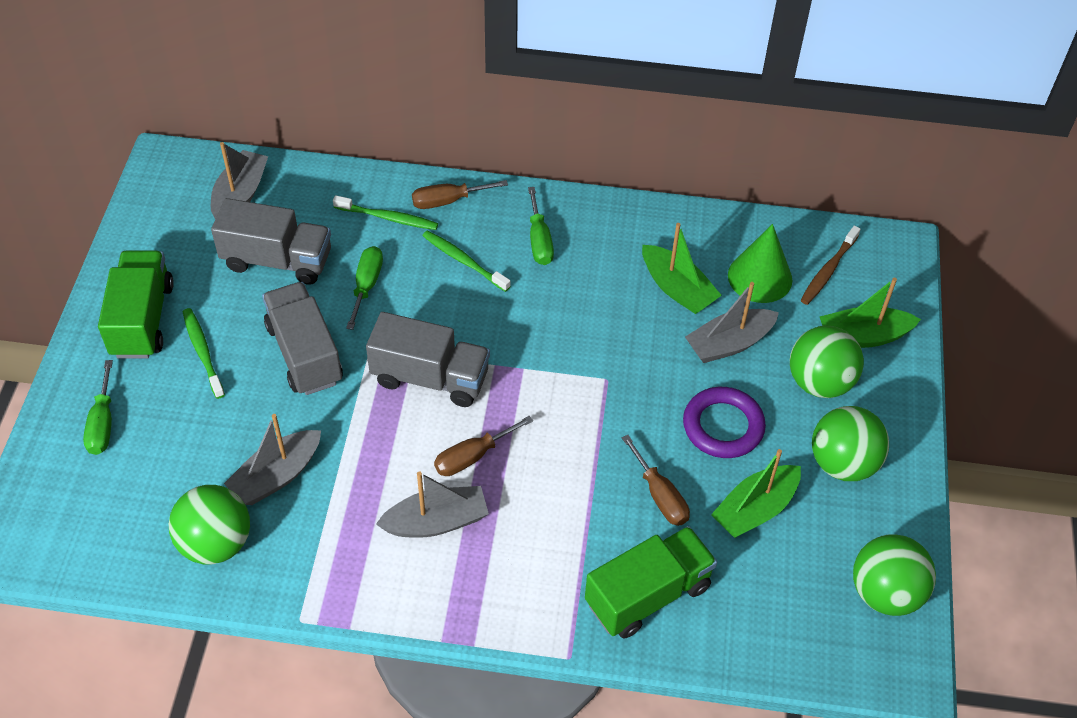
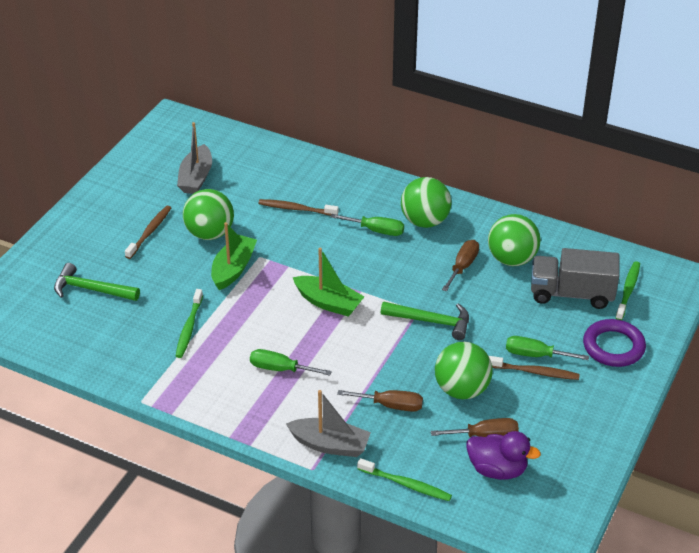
brown toothbrush: 1 -> 3
green boat: 3 -> 2
green cone: 1 -> 0
green hammer: 0 -> 2
green truck: 2 -> 0
grey boat: 4 -> 2
grey truck: 3 -> 1
purple duck: 0 -> 1

